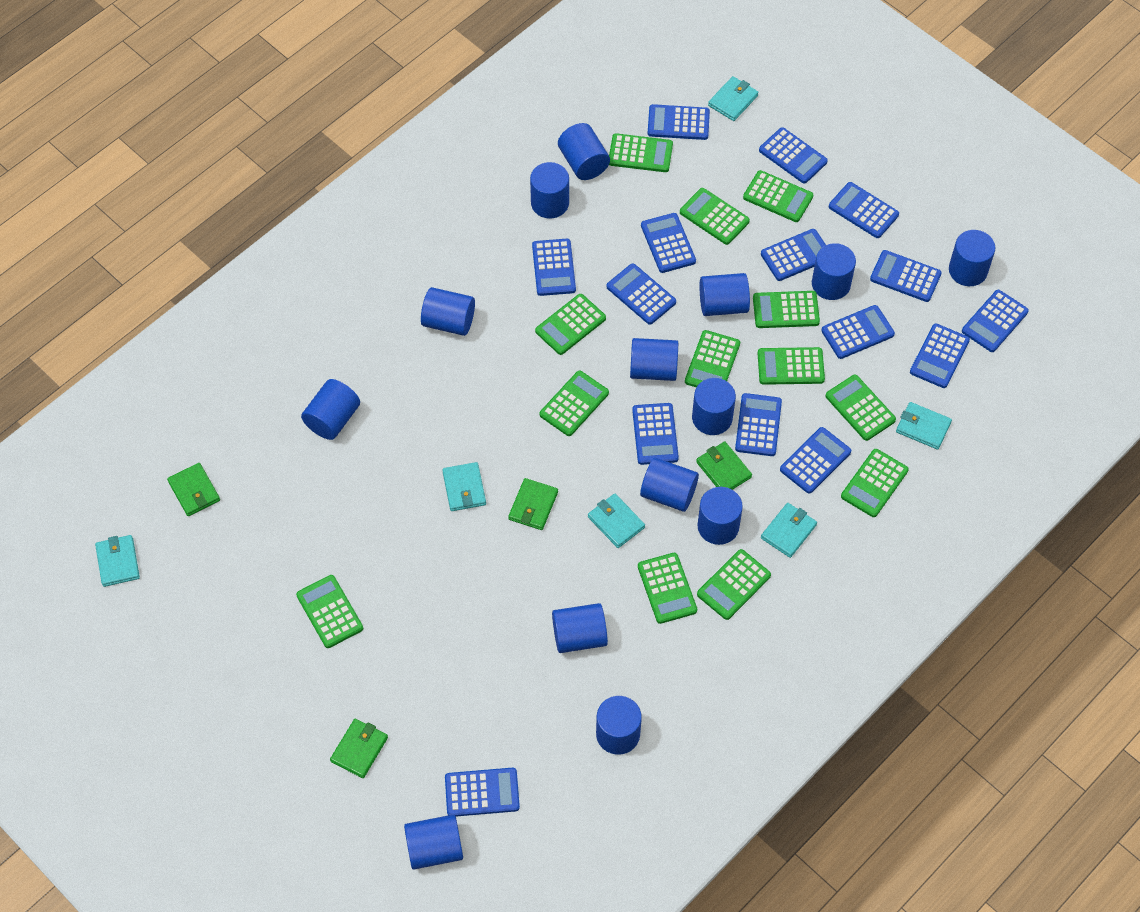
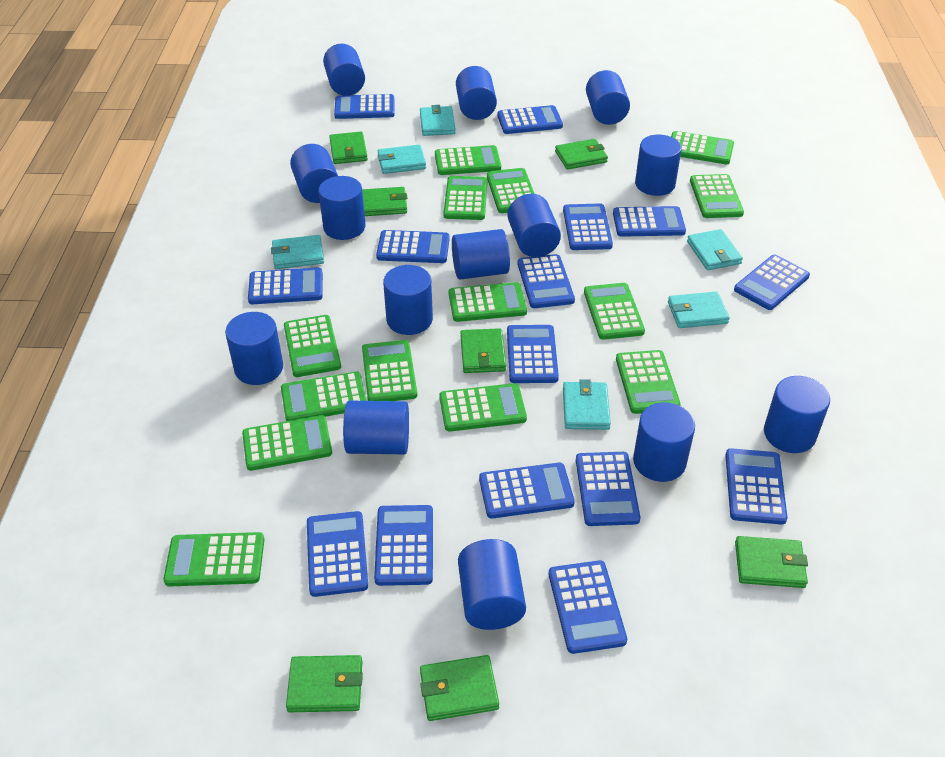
green calculator: 13 -> 14
green wallet: 4 -> 7

